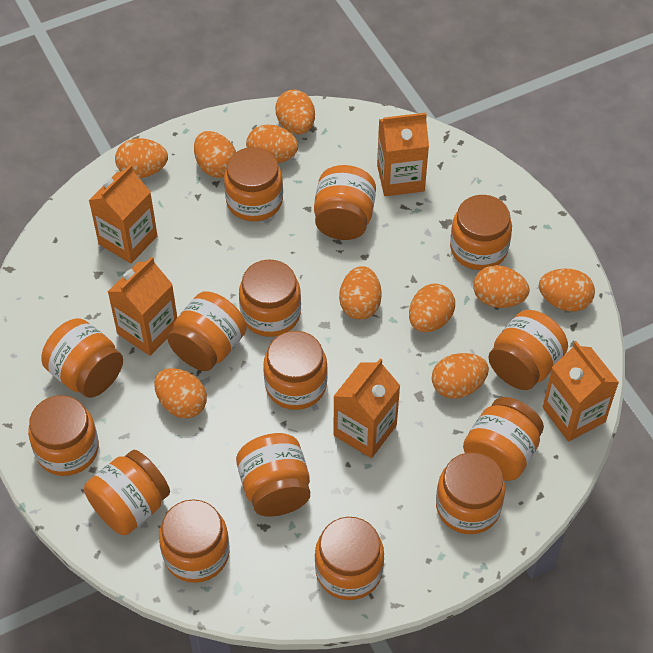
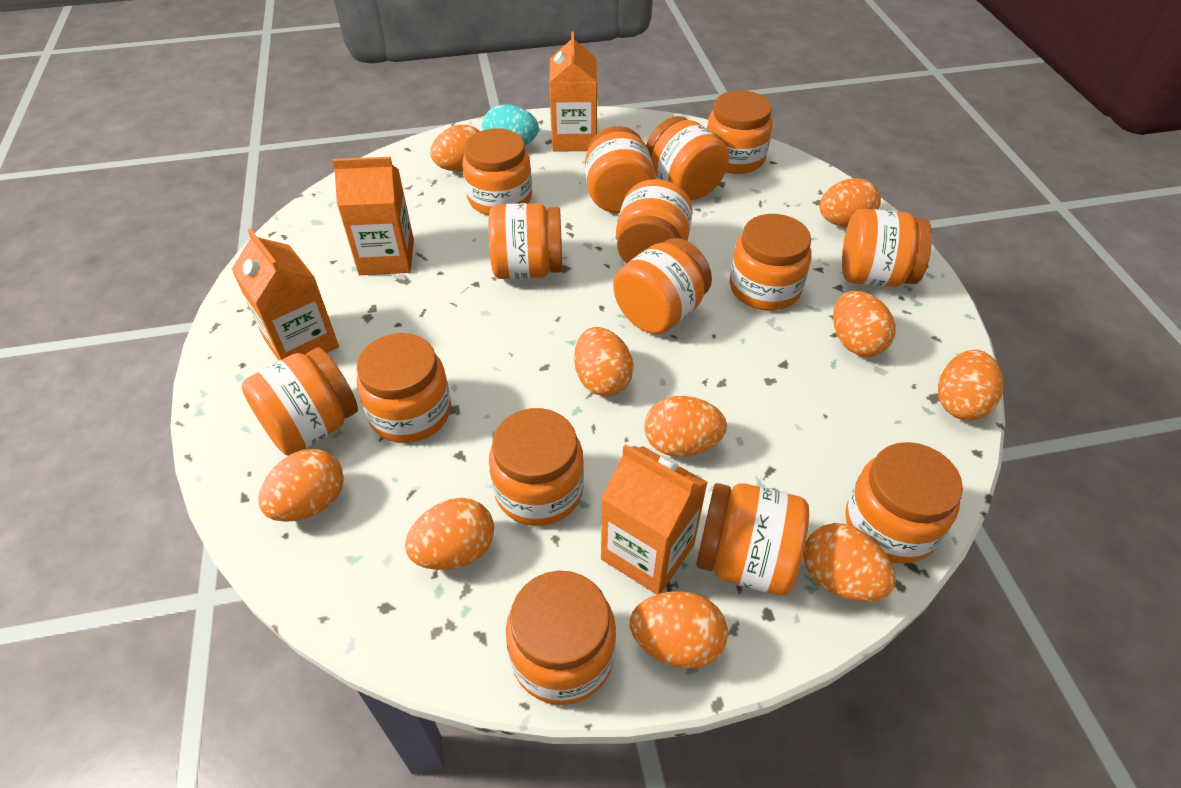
orange carton: 5 -> 4
turquoise egg: 0 -> 1

